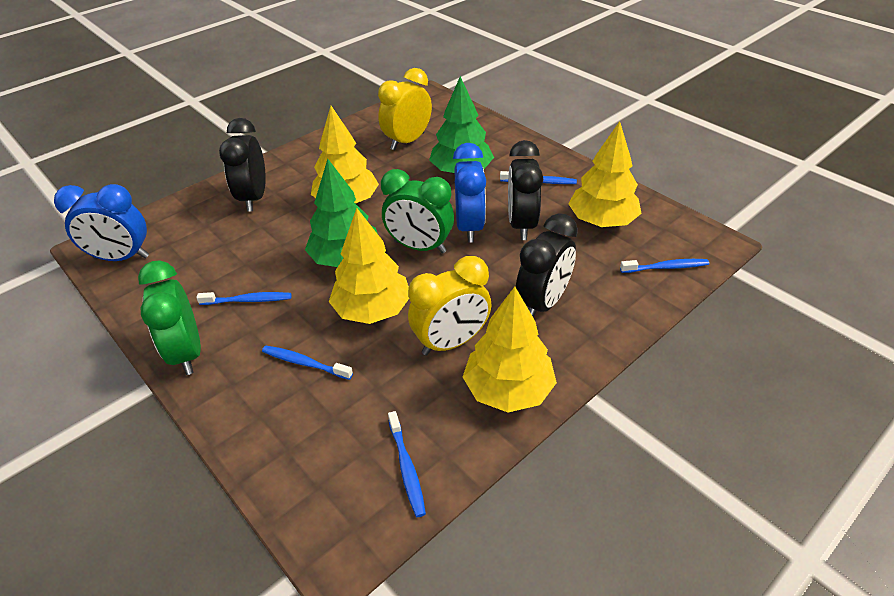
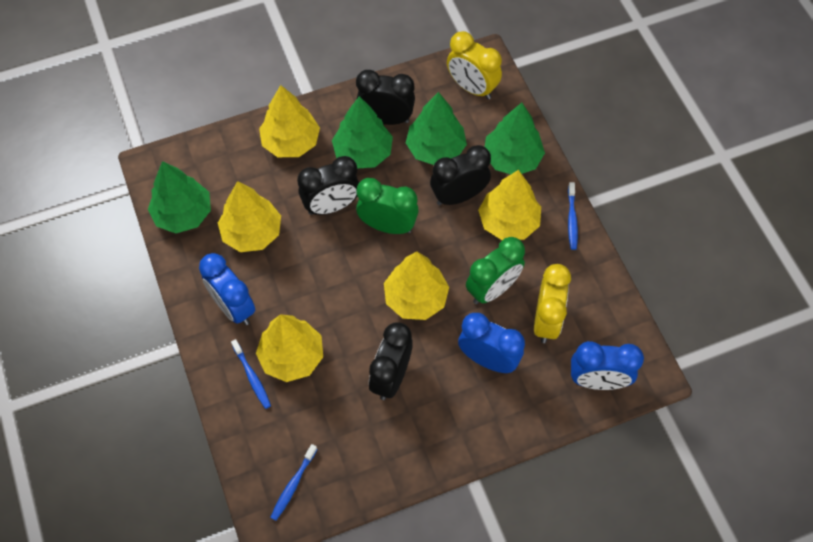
black clock: 3 -> 4
blue clock: 2 -> 3
blue toothbrush: 5 -> 3
green tree: 2 -> 4
yellow tree: 4 -> 5

